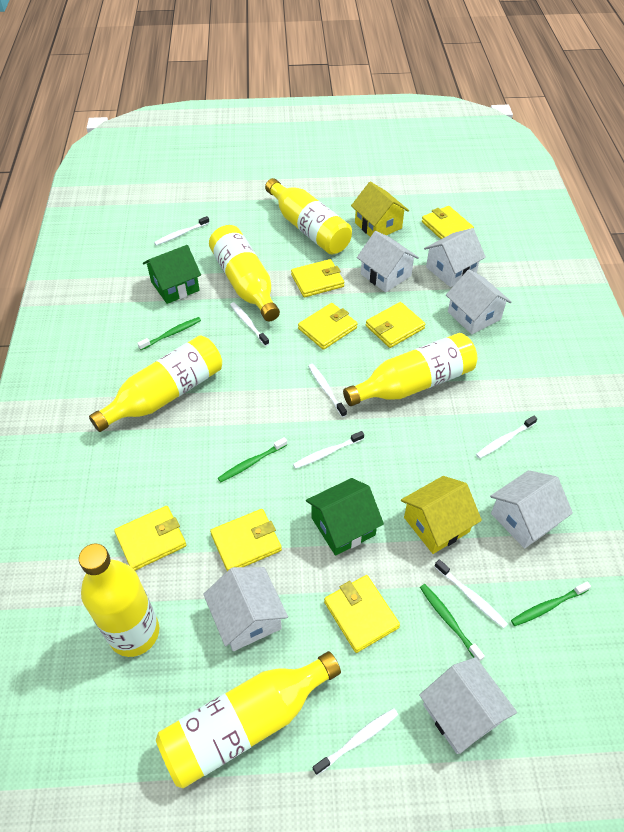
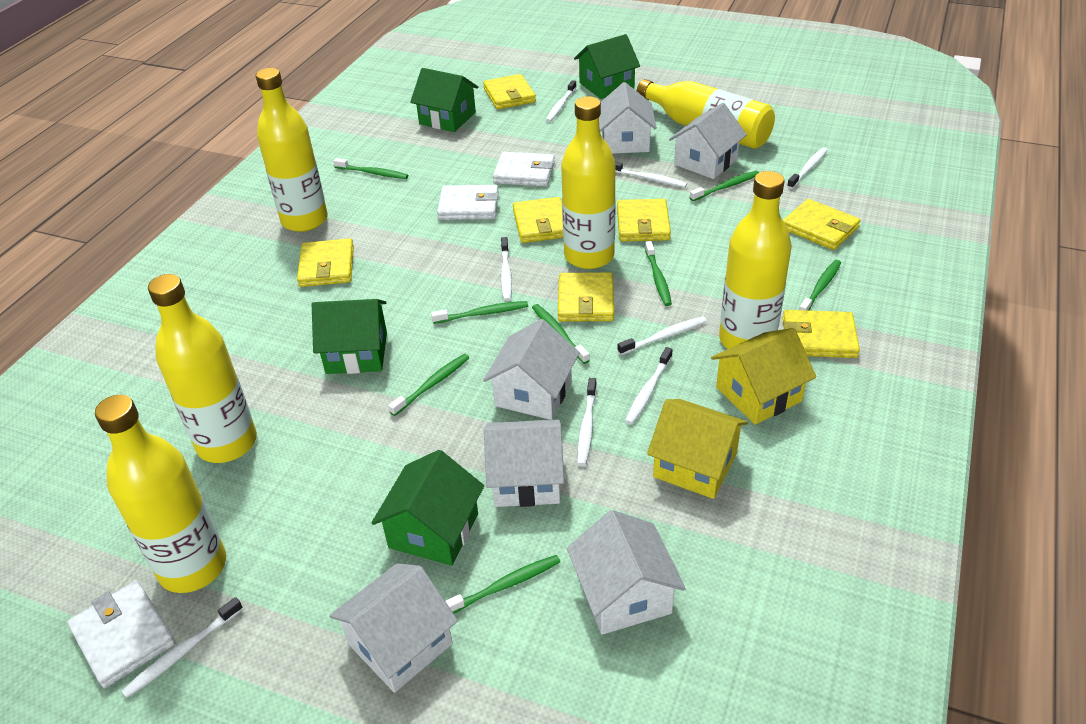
green house: 2 -> 4
green toothbrush: 4 -> 8
white toothbrush: 7 -> 8
white wallet: 0 -> 3

